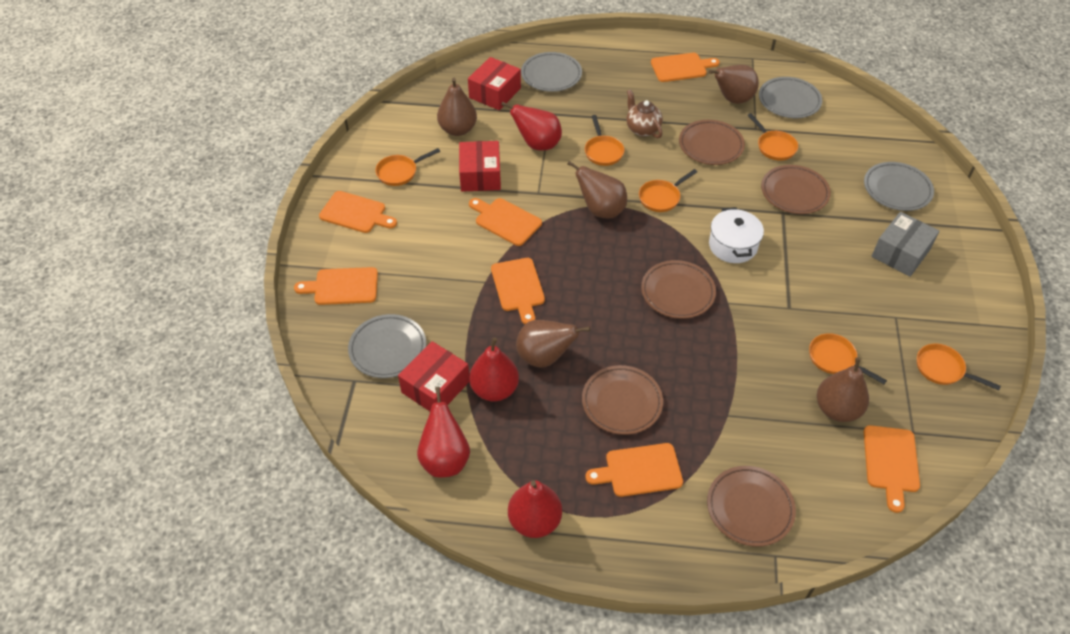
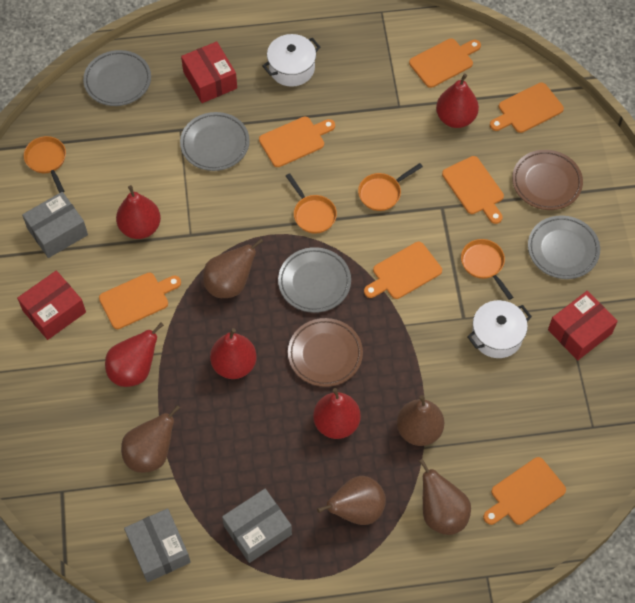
brown plate: 5 -> 2
brown teapot: 1 -> 0
grey box: 1 -> 3
orange pan: 6 -> 4
red pear: 4 -> 5
white pot: 1 -> 2

